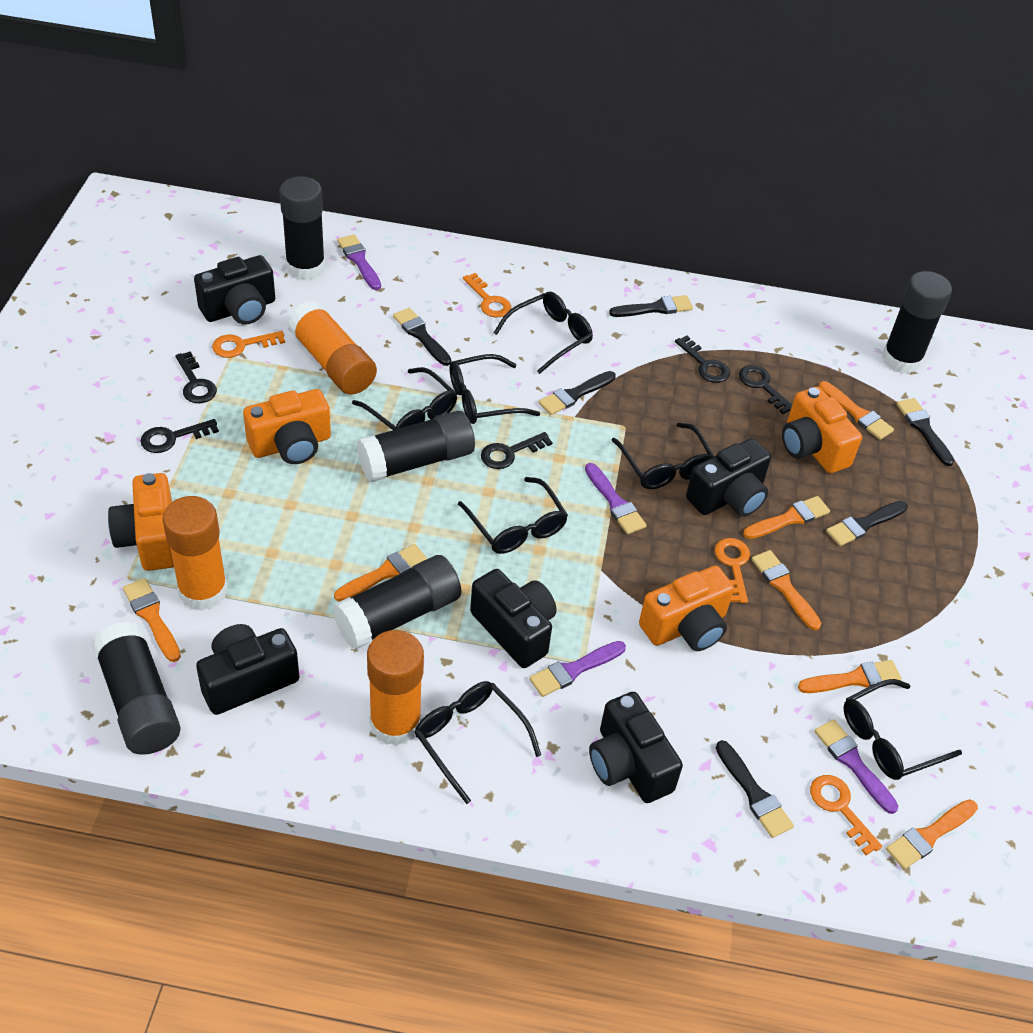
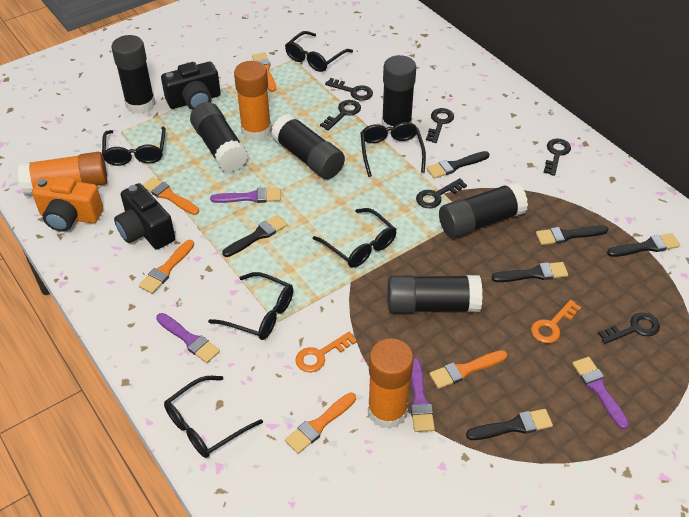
black camera: 5 -> 2
black glasses: 7 -> 6
black glue stick: 5 -> 6
black key: 5 -> 6
orange brush: 7 -> 5
orange camera: 4 -> 1
orange key: 4 -> 2

